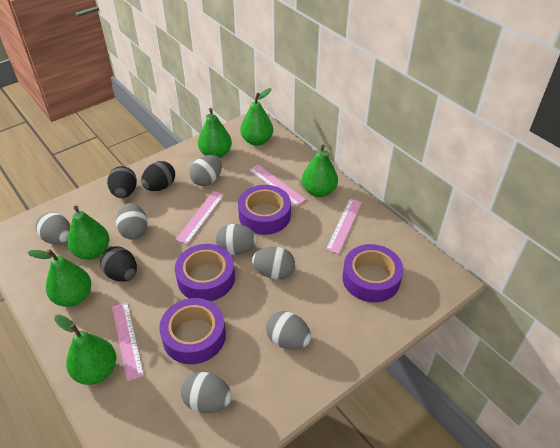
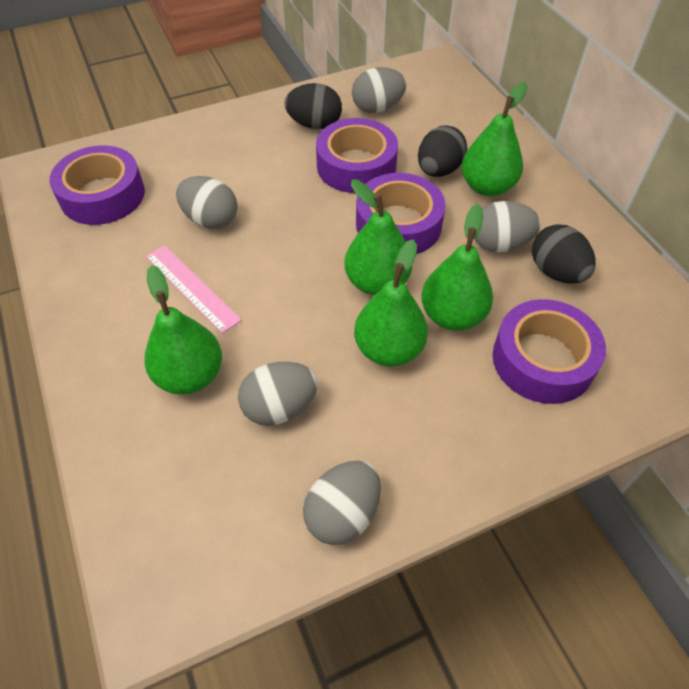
green pear: 6 -> 5
grey egg: 7 -> 5
pink ruler: 4 -> 1

